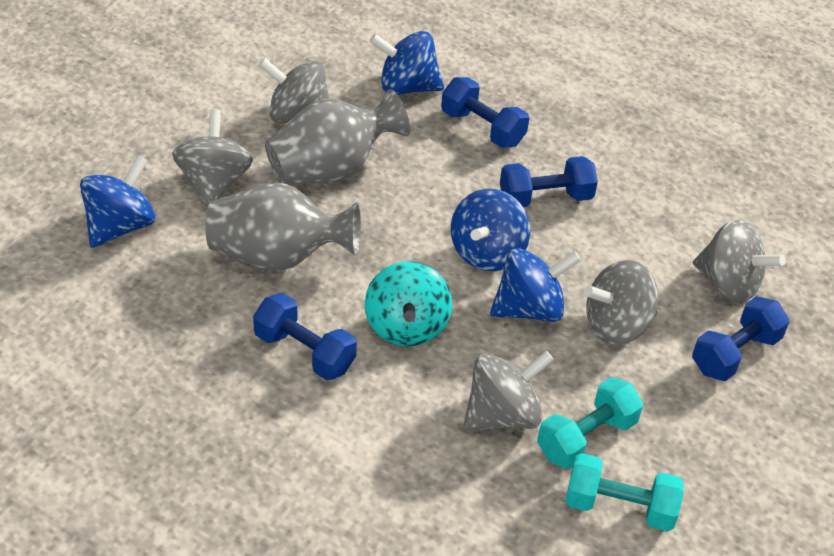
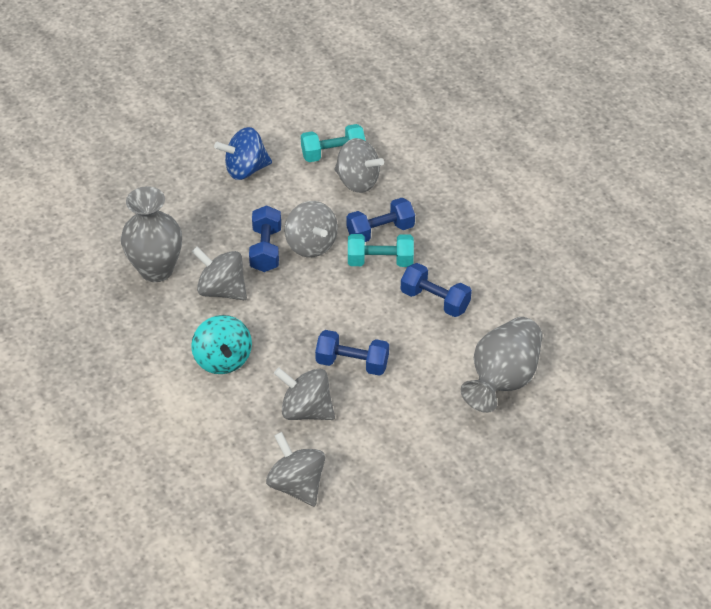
blue spinning top: 4 -> 1

